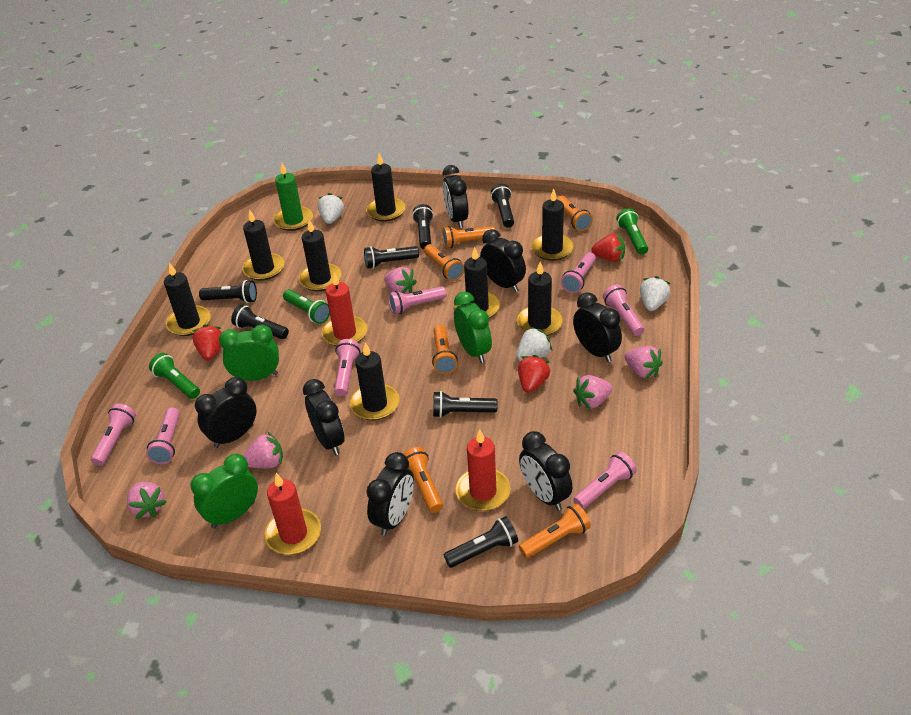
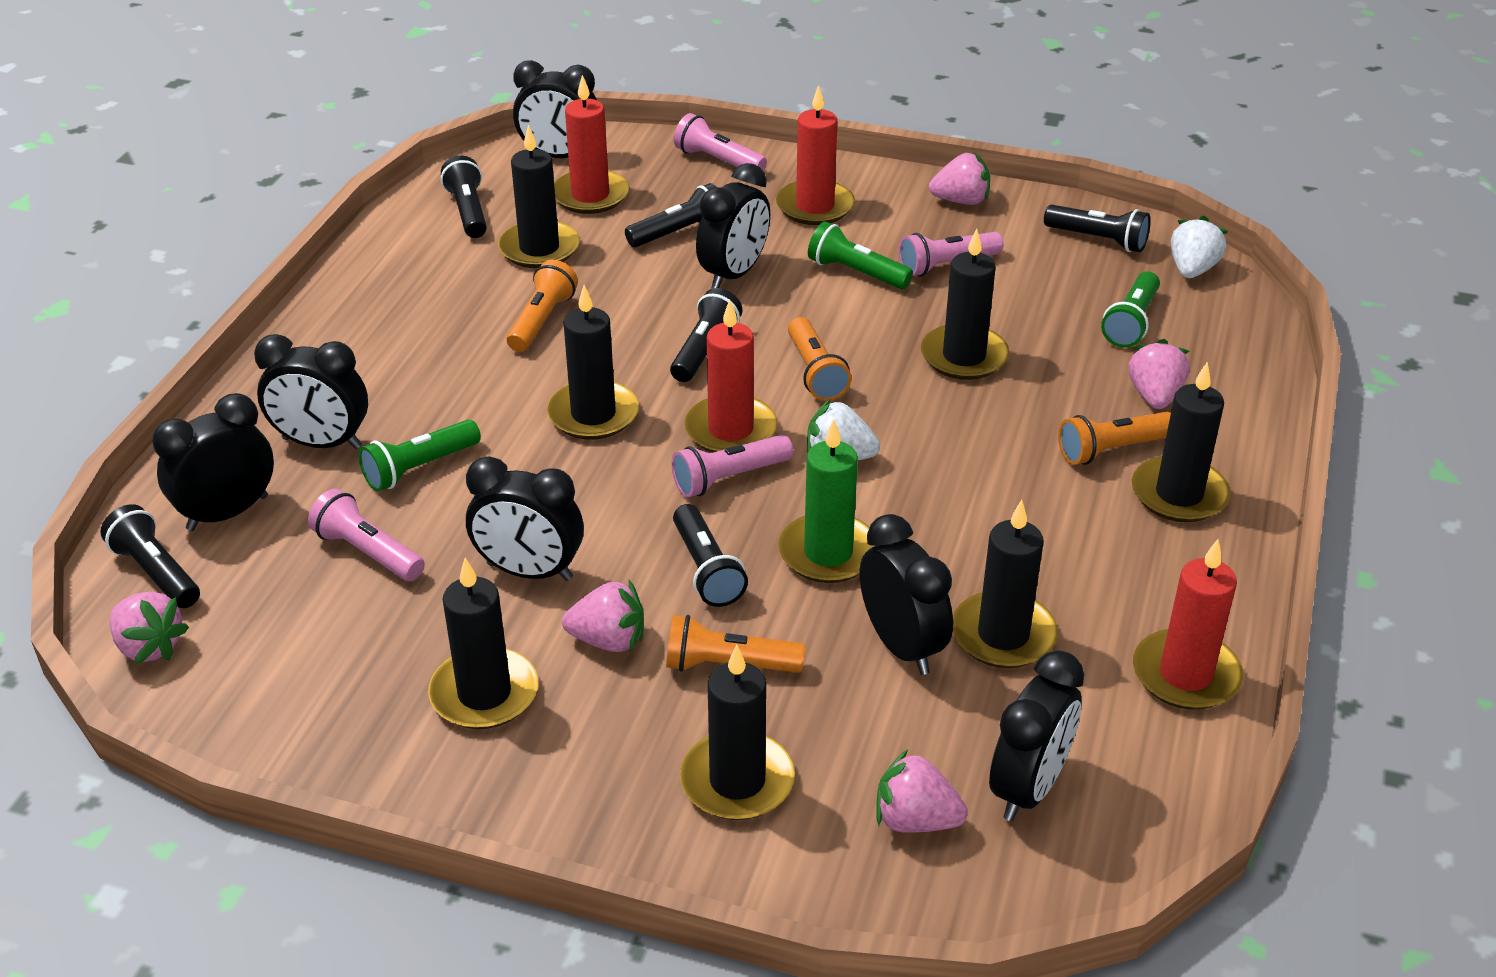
black candle: 8 -> 7
black flashlight: 7 -> 6
green clock: 3 -> 0
orange flashlight: 6 -> 4
pink flashlight: 7 -> 4
red candle: 3 -> 4
red strawberry: 3 -> 0
white strawberry: 3 -> 2

